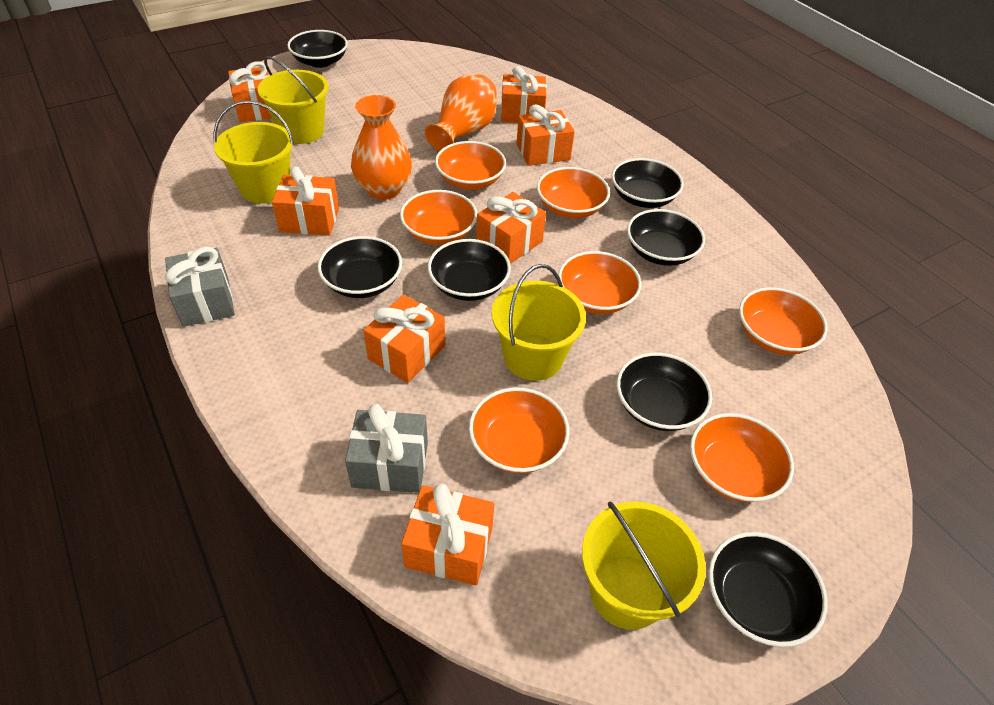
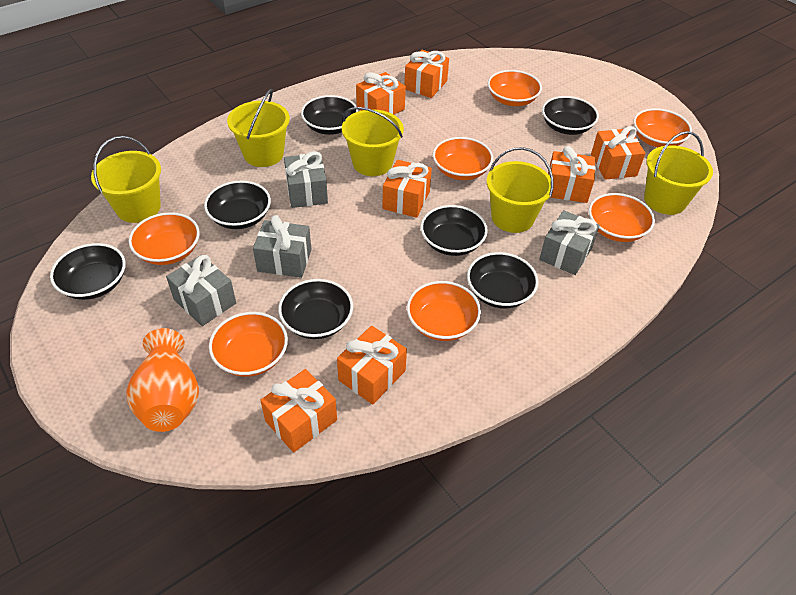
grey gift: 2 -> 4
orange vase: 2 -> 1
yellow bucket: 4 -> 5

